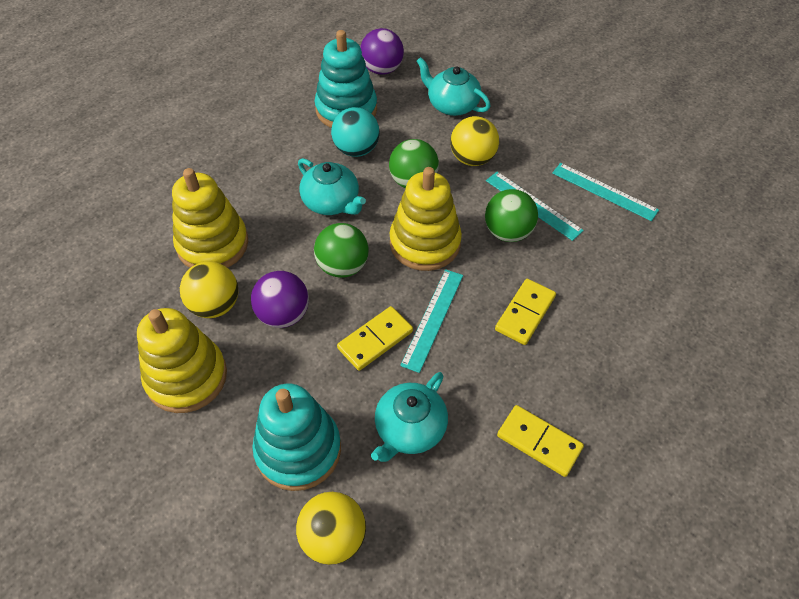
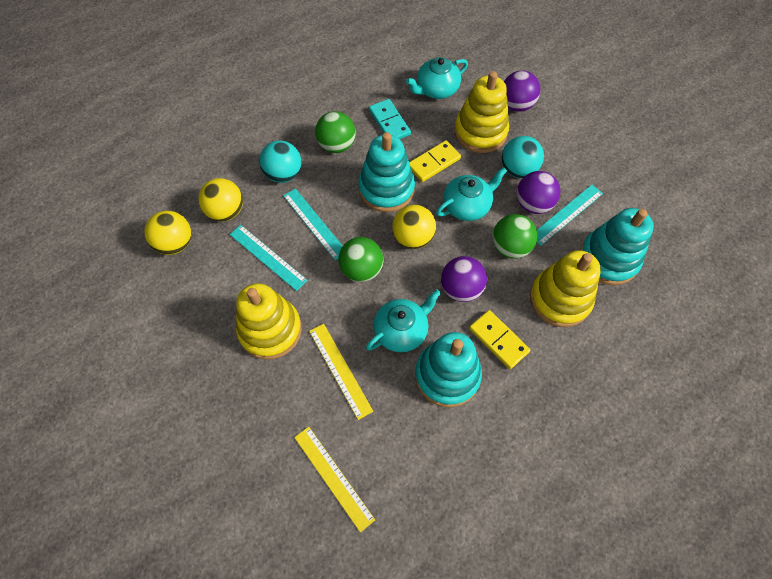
purple ball: 2 -> 3
turquoise ball: 1 -> 2
turquoise domino: 0 -> 1
turquoise stacking toy: 2 -> 3
yellow domino: 3 -> 2
yellow ruler: 0 -> 2

